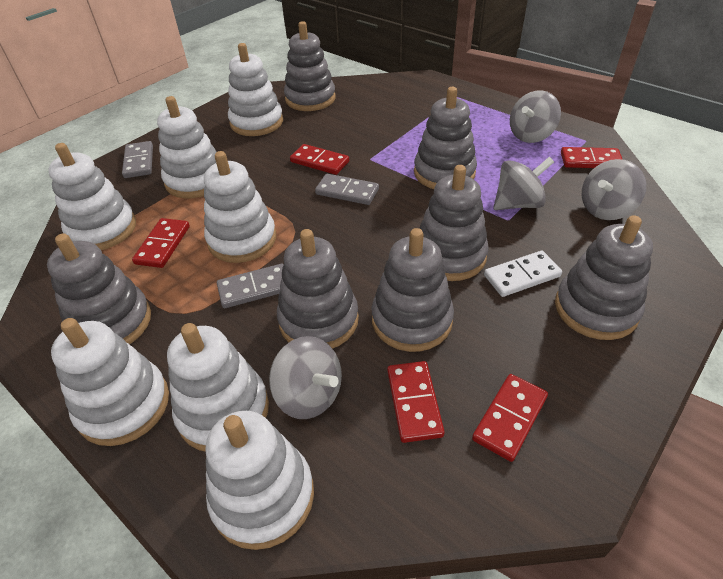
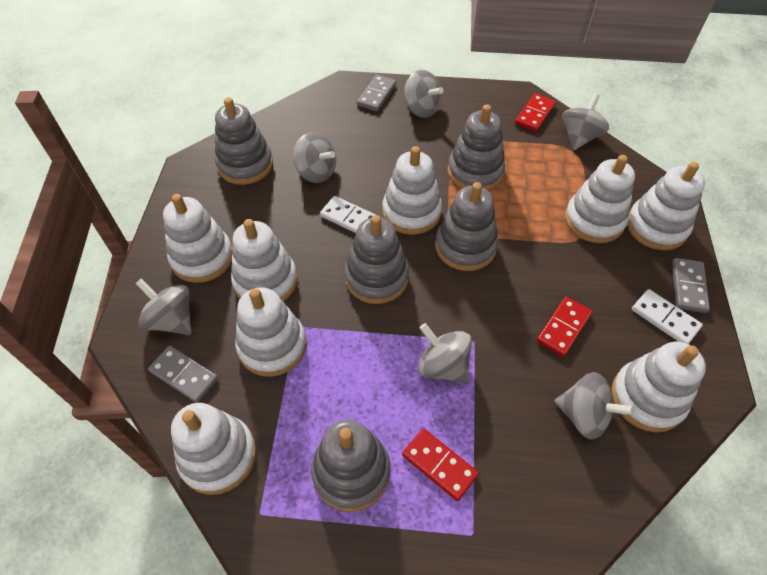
grey spinning top: 4 -> 6
grey stacking toy: 7 -> 5
red domino: 5 -> 3
white domino: 1 -> 2
white stacking toy: 7 -> 8

